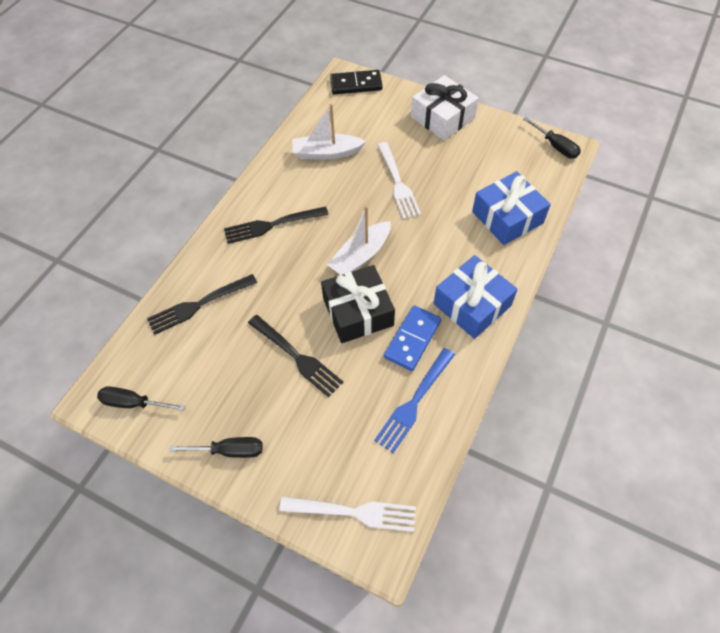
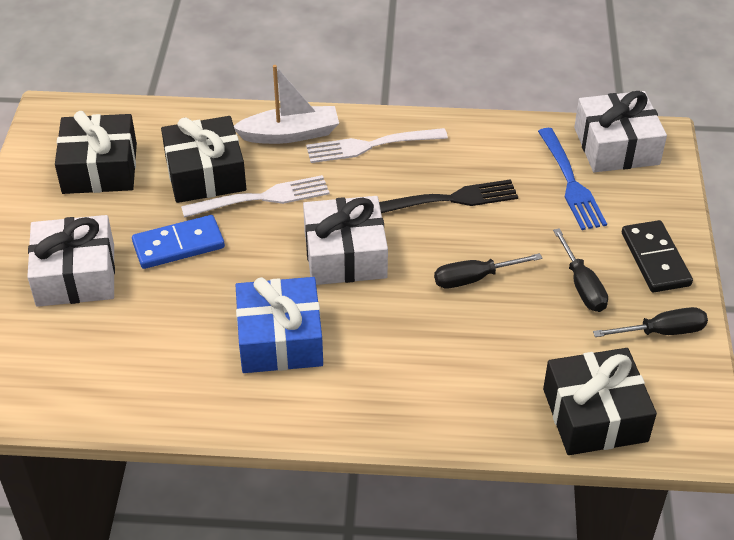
black fork: 3 -> 1
black gift: 1 -> 3
blue gift: 2 -> 1
white boat: 2 -> 1
white gift: 1 -> 3

